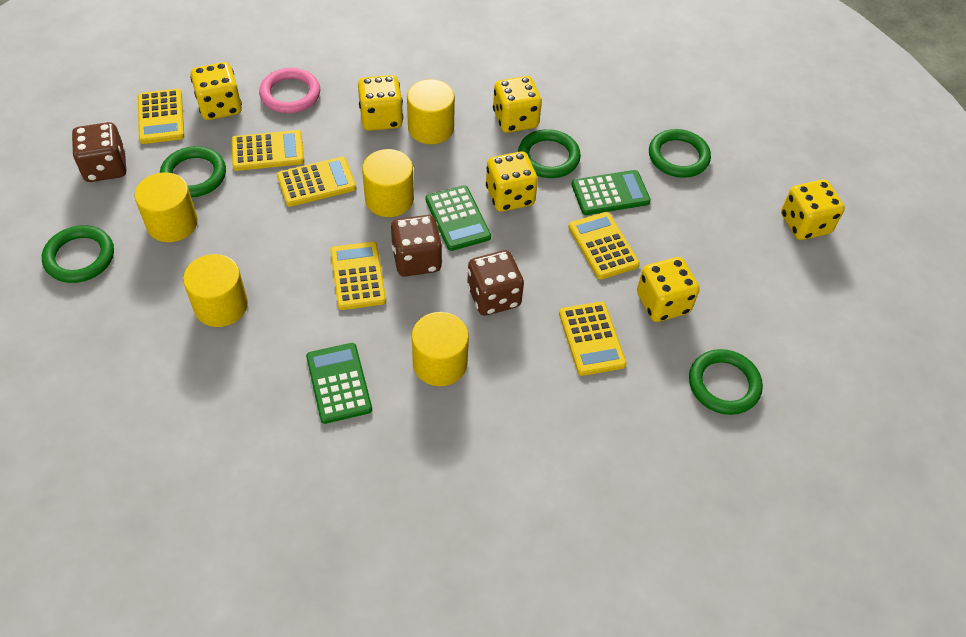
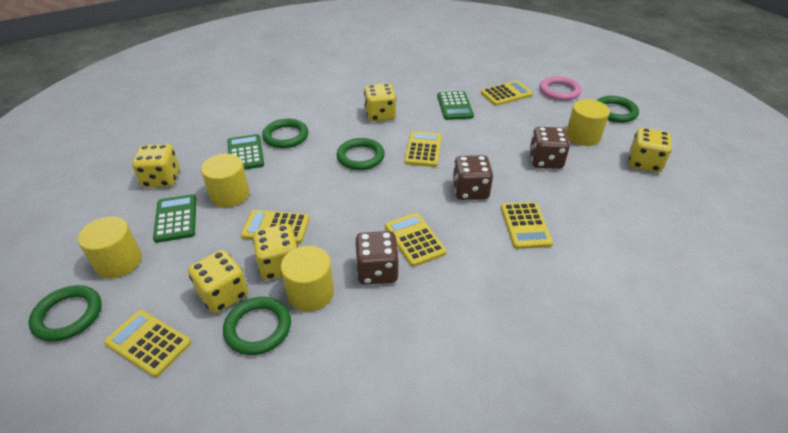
yellow cylinder: 5 -> 4
yellow dice: 6 -> 5

